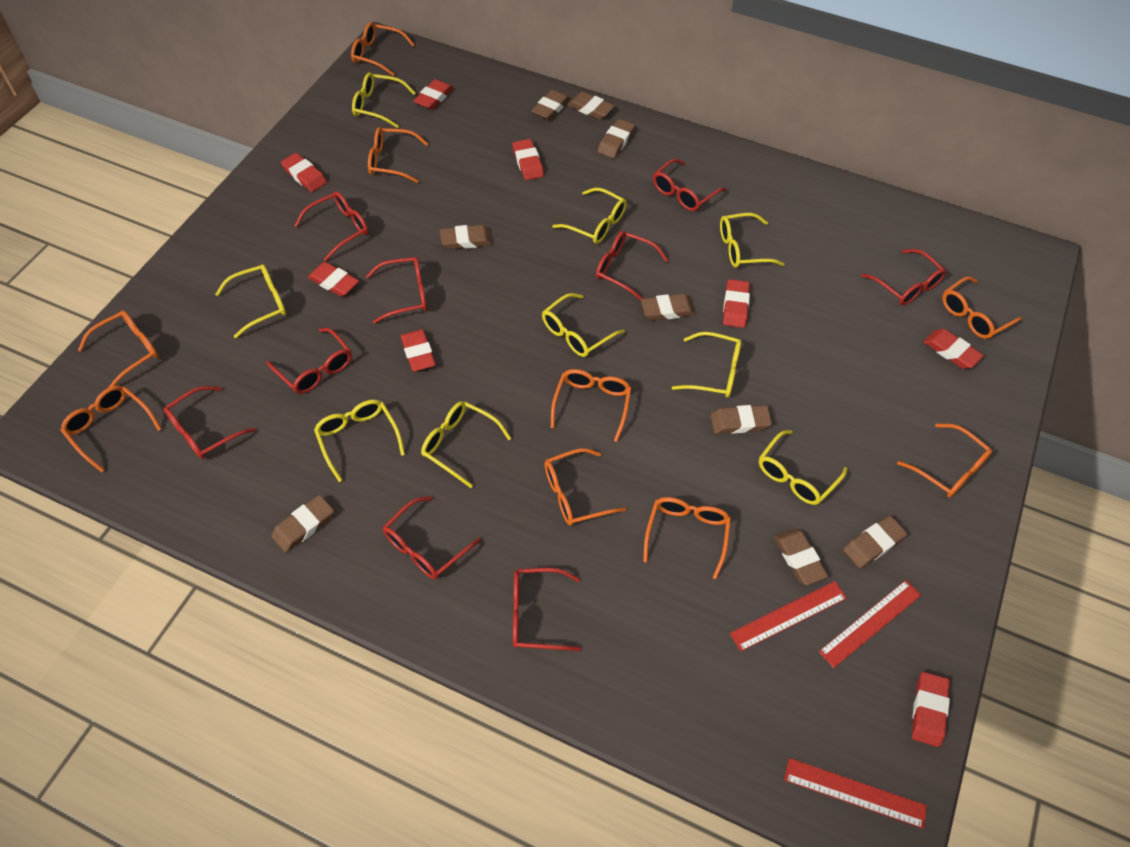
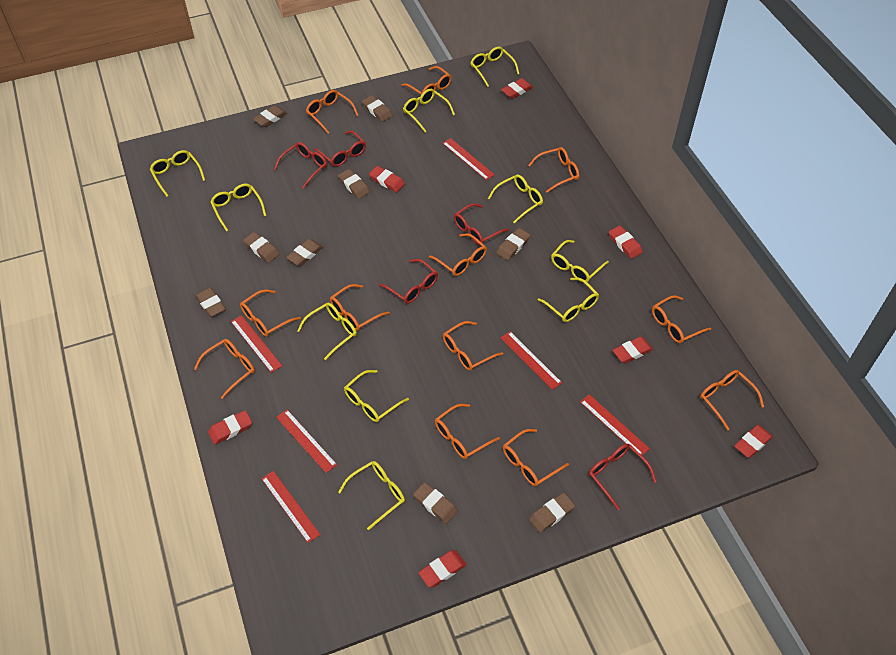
orange glasses: 9 -> 12
red eraser: 8 -> 7
red glasses: 9 -> 5
red ruler: 3 -> 6
yellow glasses: 9 -> 10

